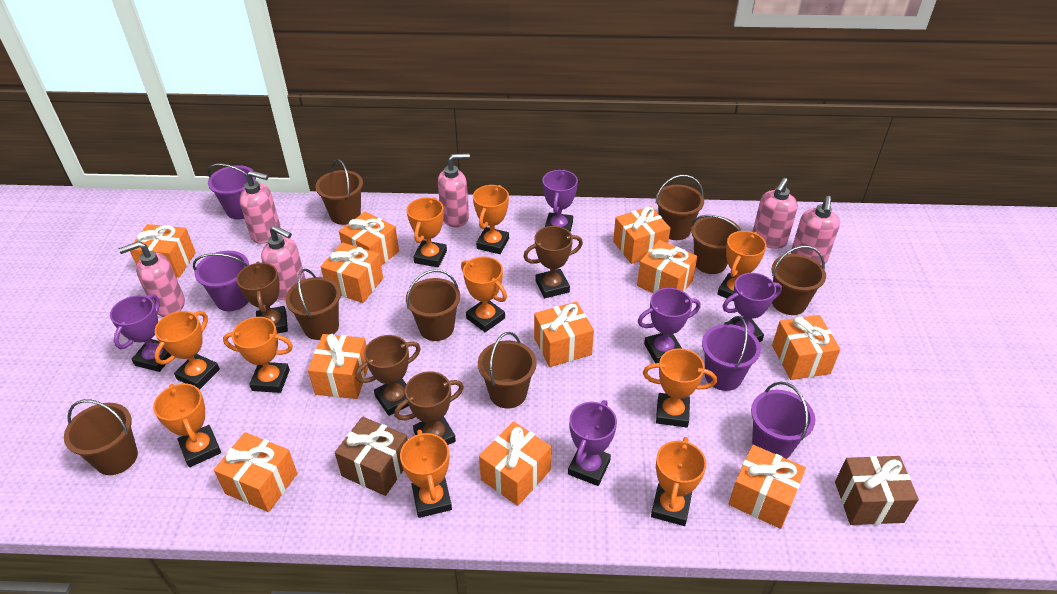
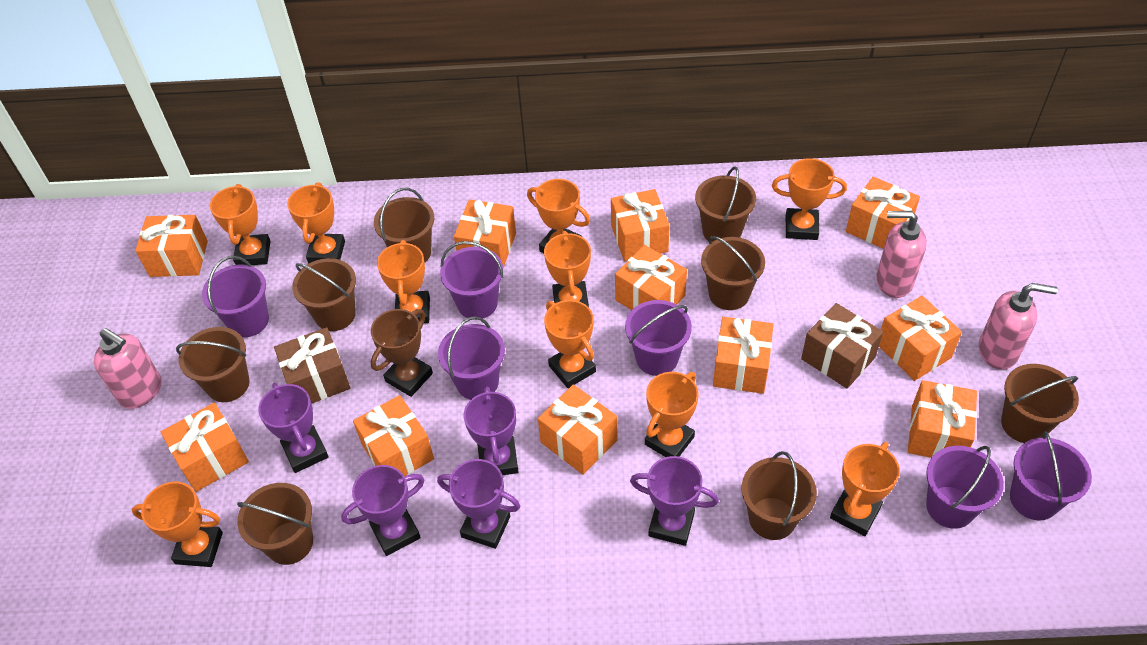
brown trophy: 4 -> 1
pink soap dispenser: 6 -> 3
purple bucket: 4 -> 6

